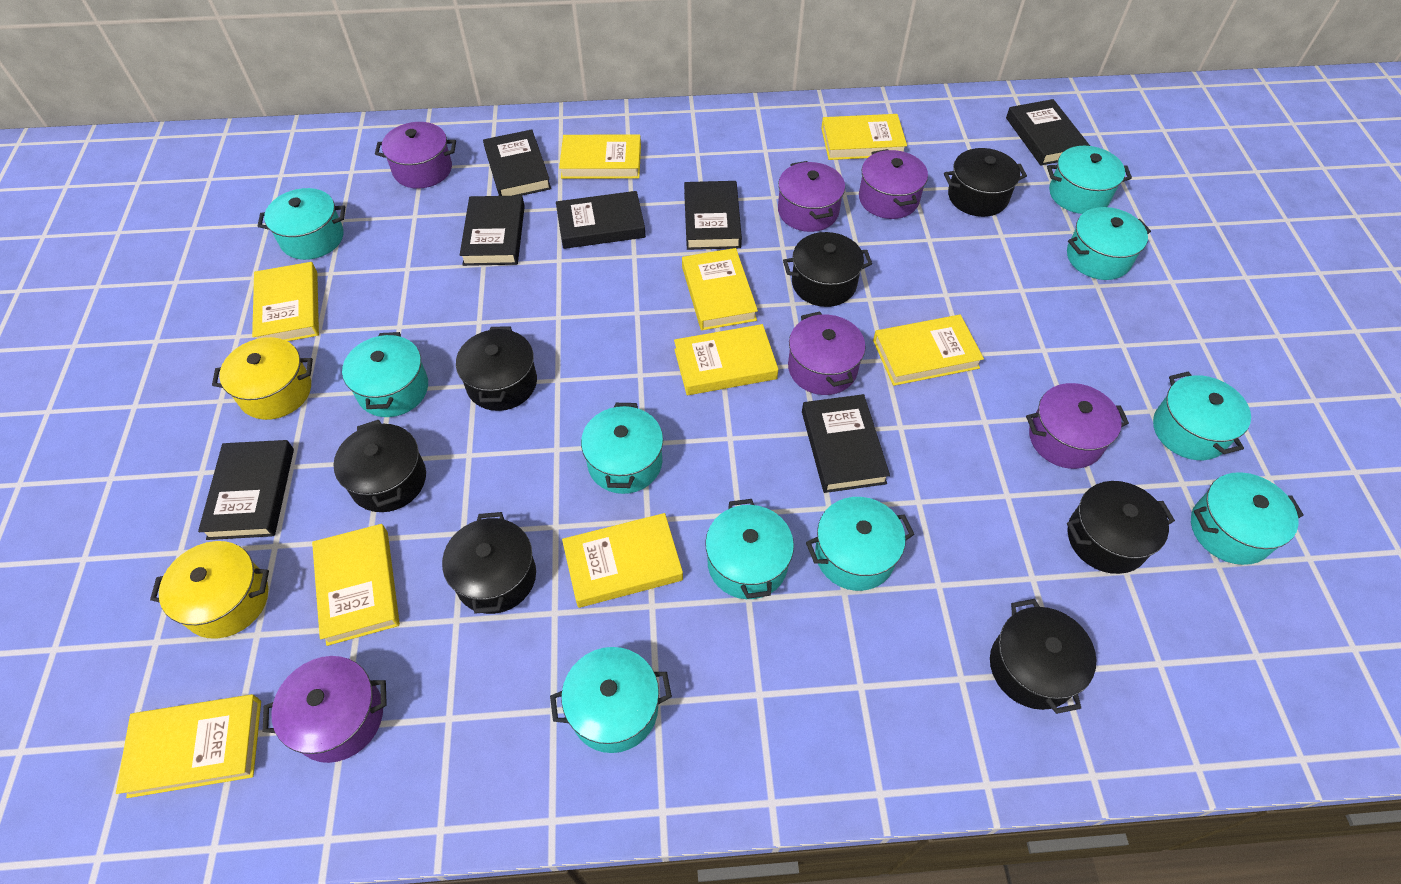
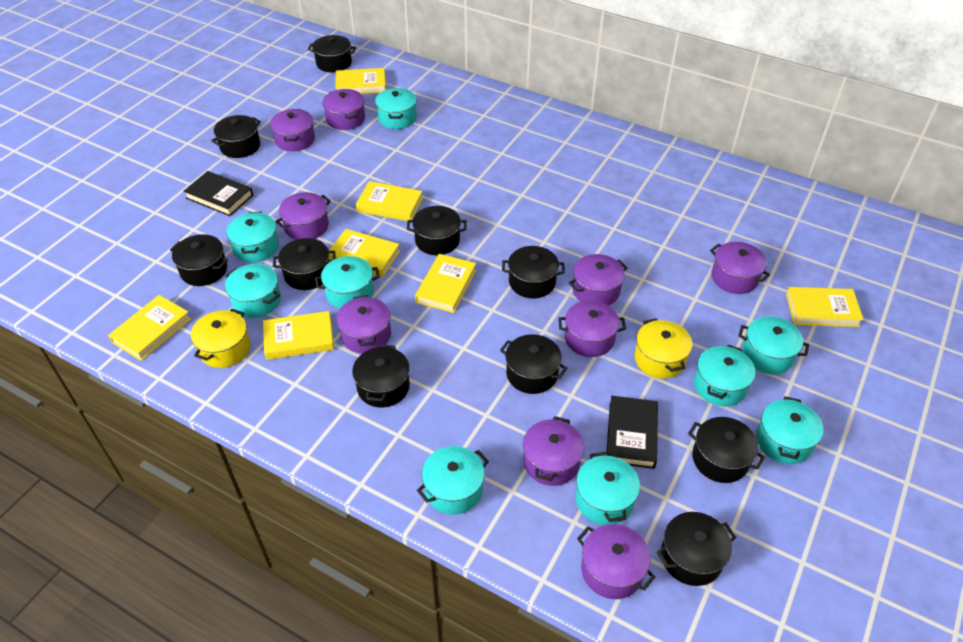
black book: 7 -> 2
black pot: 7 -> 10
purple pot: 6 -> 9
turquoise pot: 10 -> 9
yellow book: 9 -> 7

